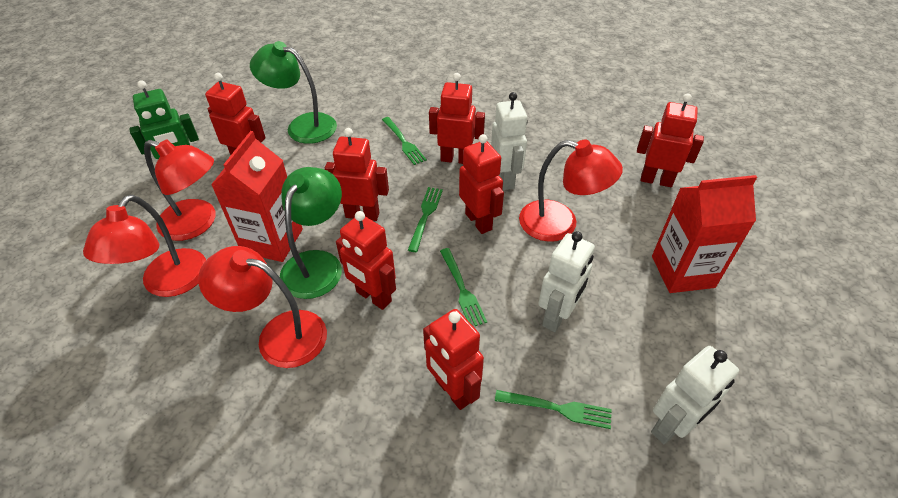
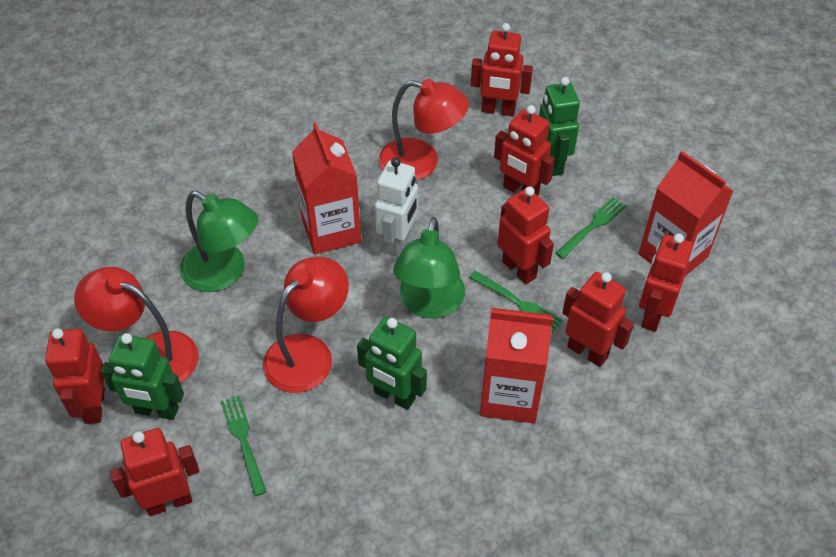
green fork: 4 -> 3
green robot: 1 -> 3
red carton: 2 -> 3
red lamp: 4 -> 3
white robot: 3 -> 1

